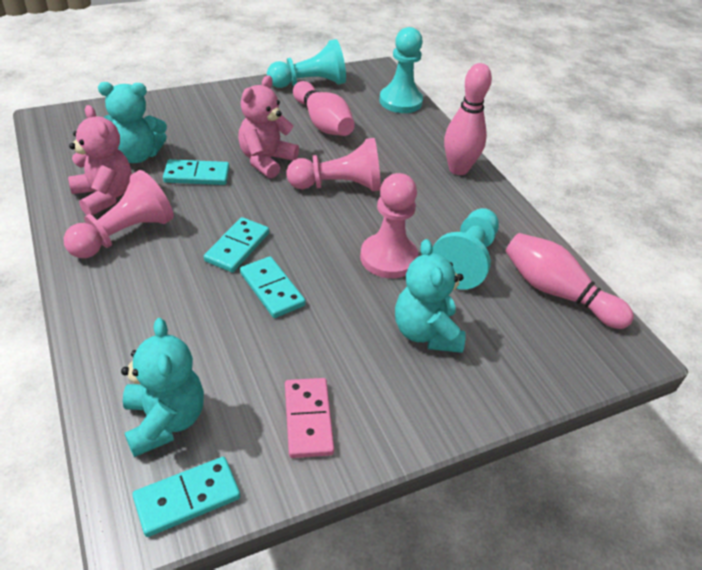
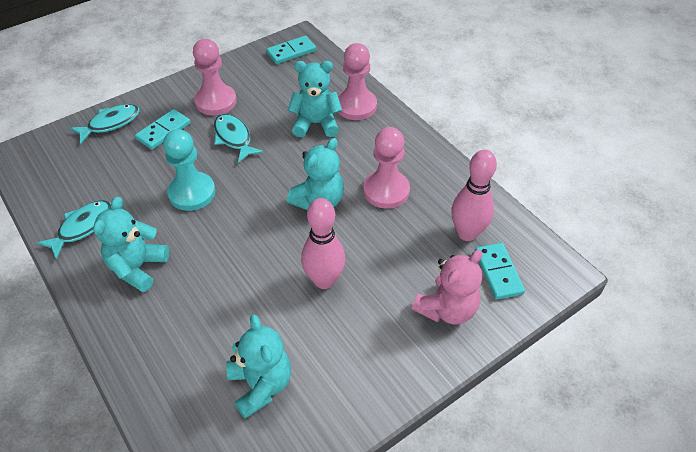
pink bowling pin: 3 -> 2
pink domino: 1 -> 0
pink teddy bear: 2 -> 1
turquoise domino: 4 -> 3
turquoise fish: 0 -> 3
turquoise pawn: 3 -> 1
turquoise teddy bear: 3 -> 4

